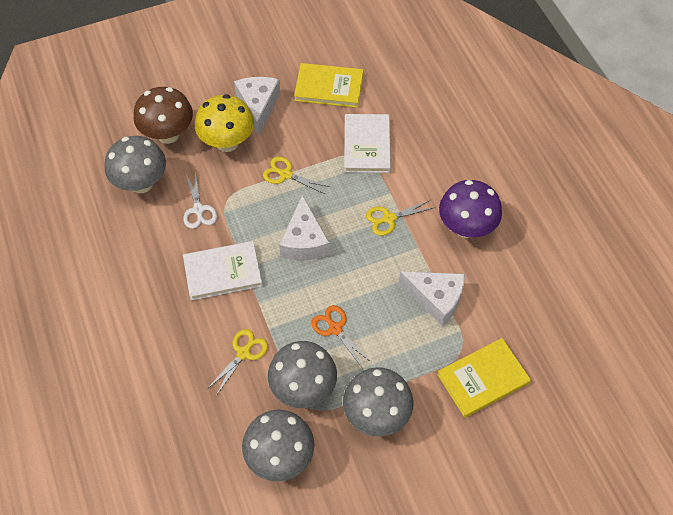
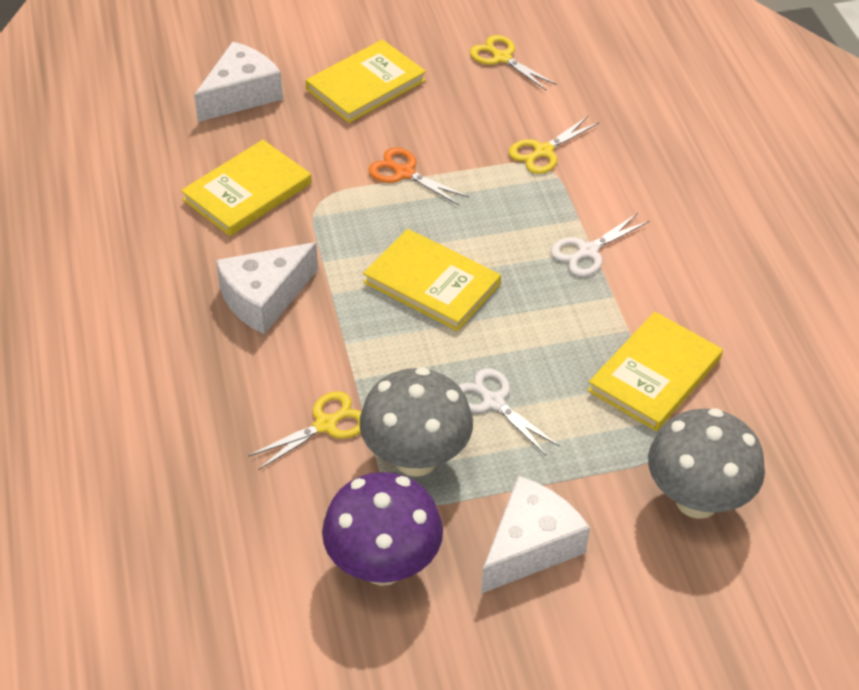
brown mushroom: 1 -> 0
grey mushroom: 4 -> 2
white book: 2 -> 0
white scissors: 1 -> 2
yellow book: 2 -> 4
yellow mushroom: 1 -> 0

